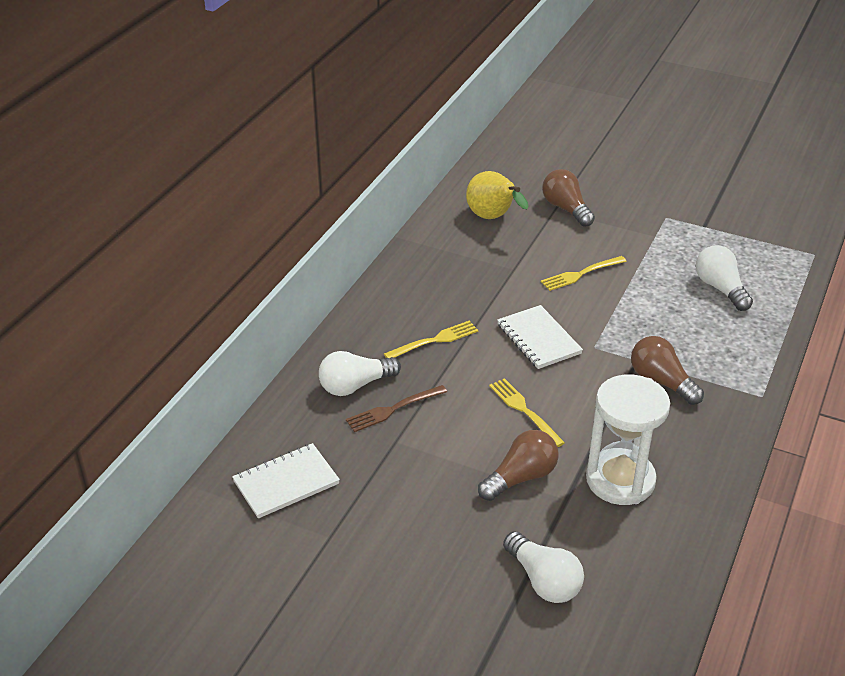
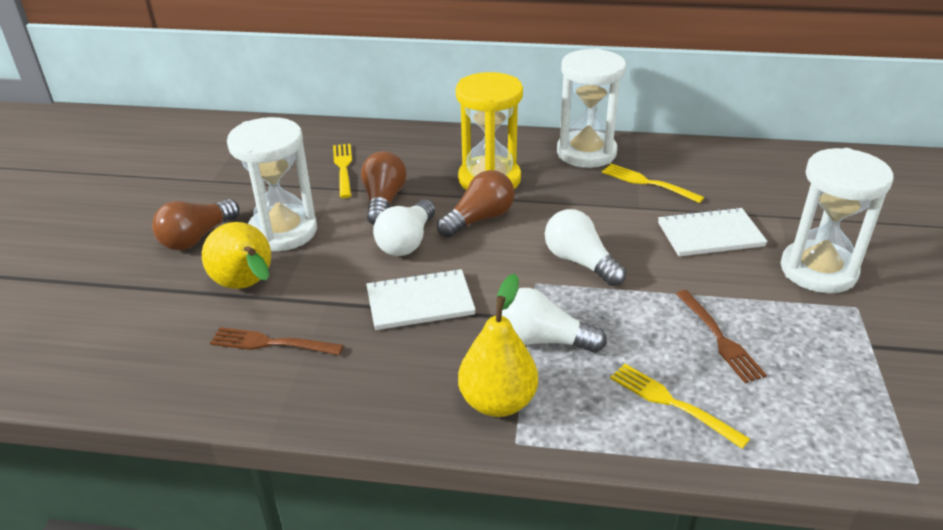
brown fork: 1 -> 2
white hourglass: 1 -> 3
yellow hourglass: 0 -> 1
yellow pear: 1 -> 2

